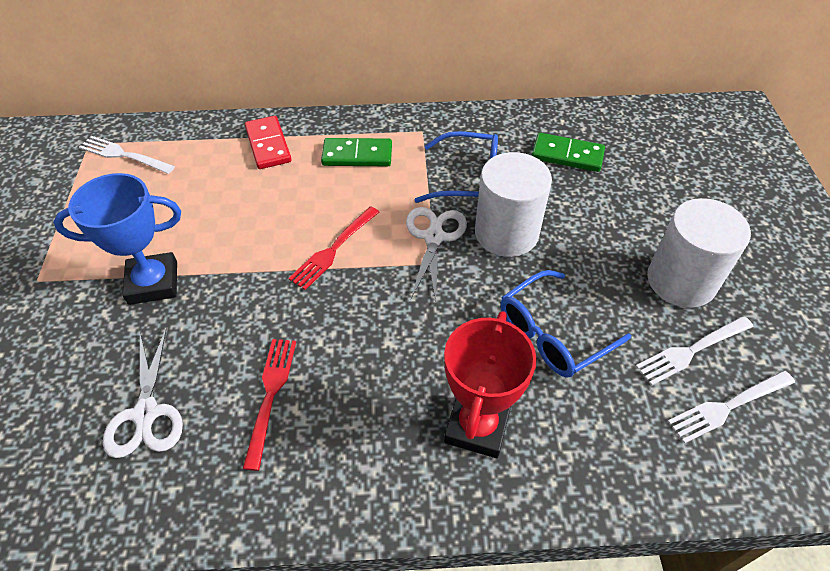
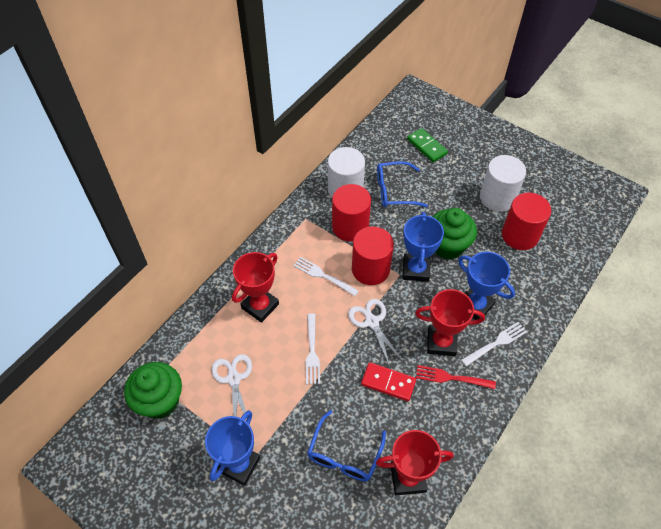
blue trophy: 1 -> 3
green cupcake: 0 -> 2
green domino: 2 -> 1
red cylinder: 0 -> 3
red fork: 2 -> 1
red trophy: 1 -> 3

